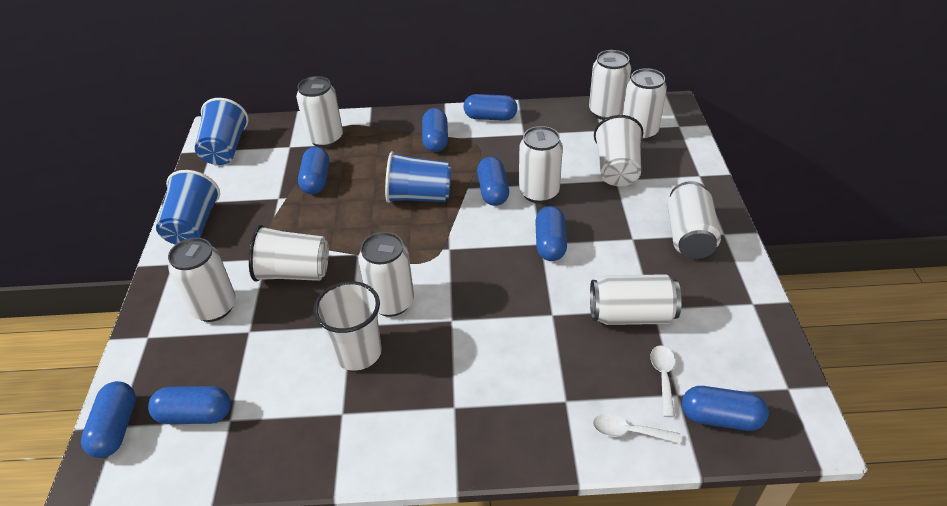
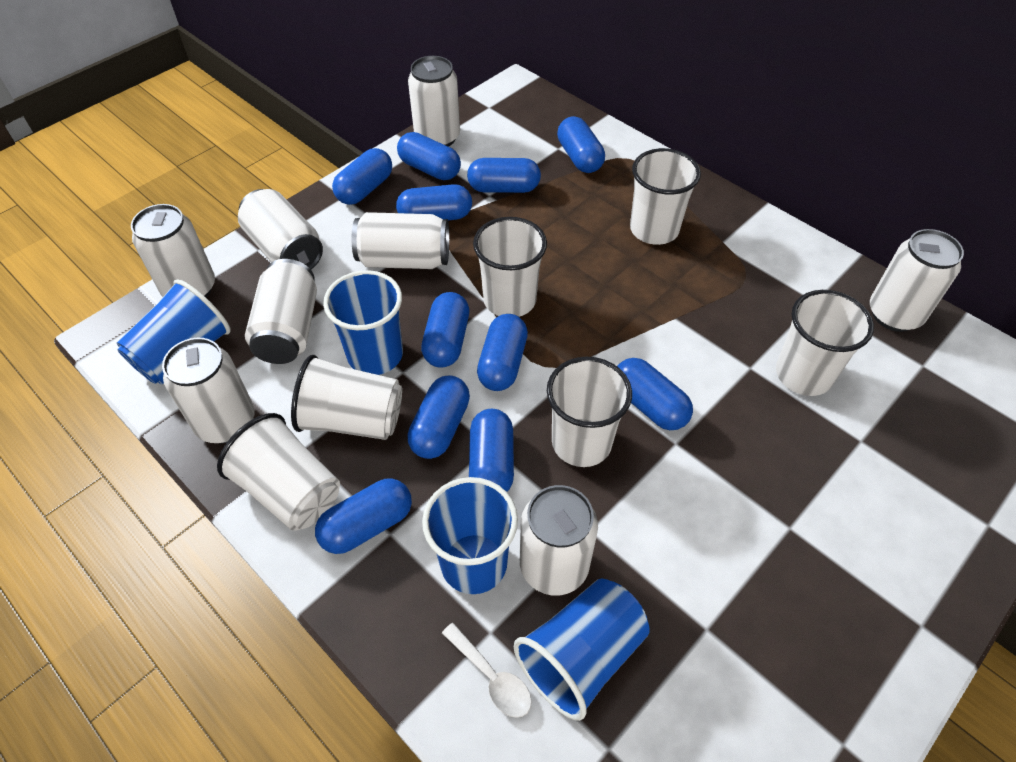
blue capsule: 8 -> 11
blue cup: 3 -> 4
white cup: 3 -> 6
white spoon: 2 -> 1

